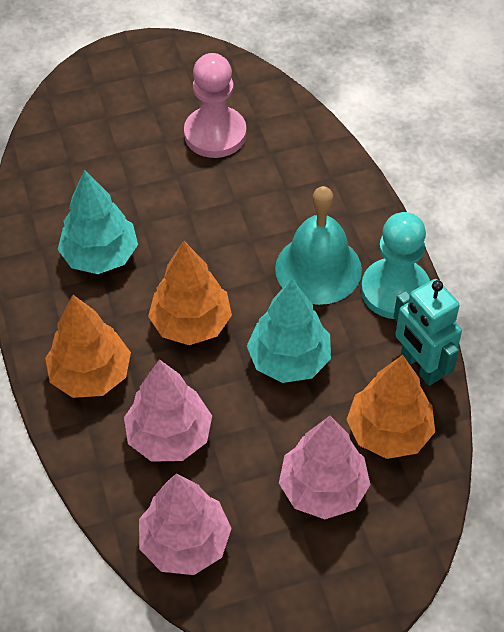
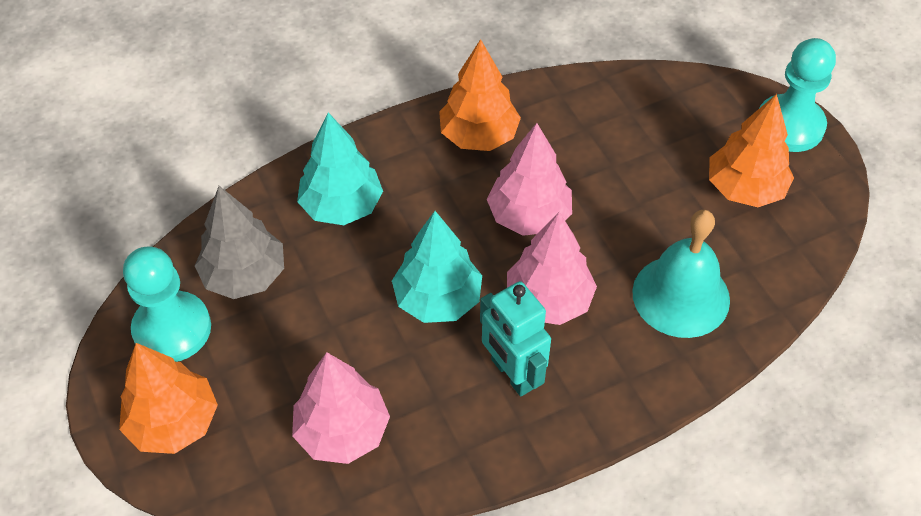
grey tree: 0 -> 1
pink pawn: 1 -> 0
turquoise pawn: 1 -> 2

